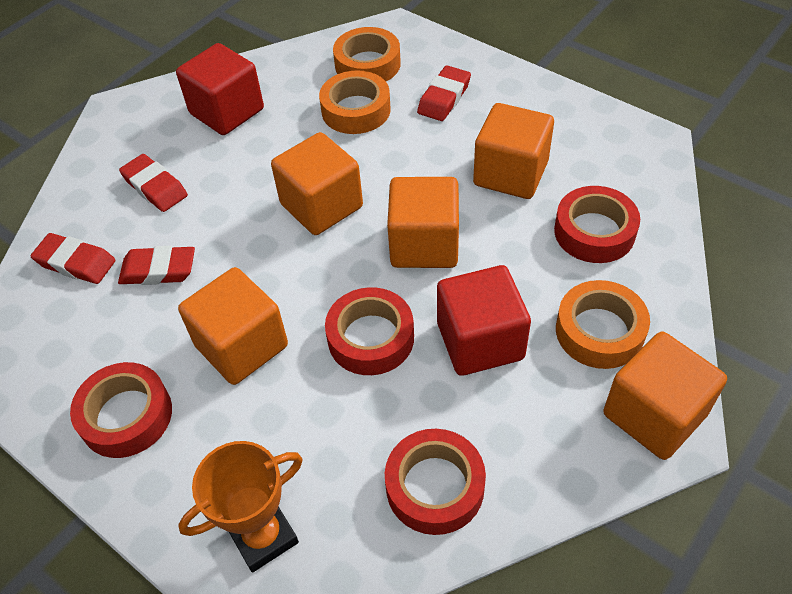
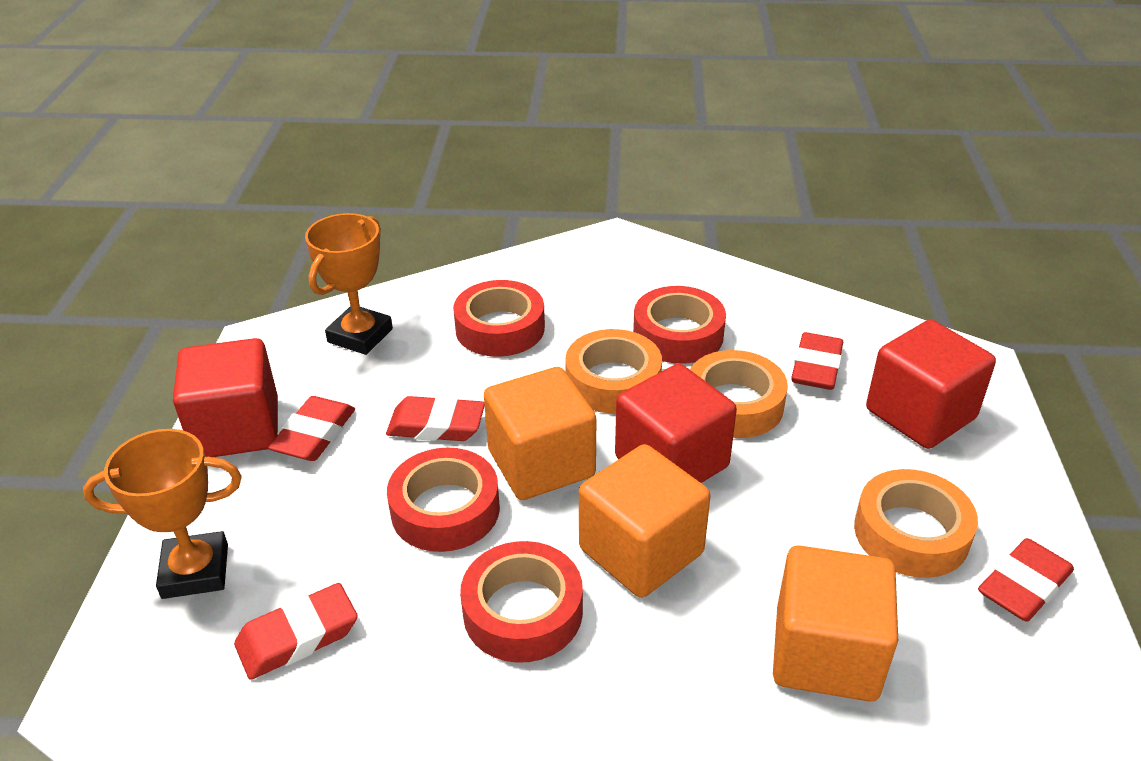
orange cube: 5 -> 3
orange trophy: 1 -> 2
red cube: 2 -> 3
red eraser: 4 -> 5

